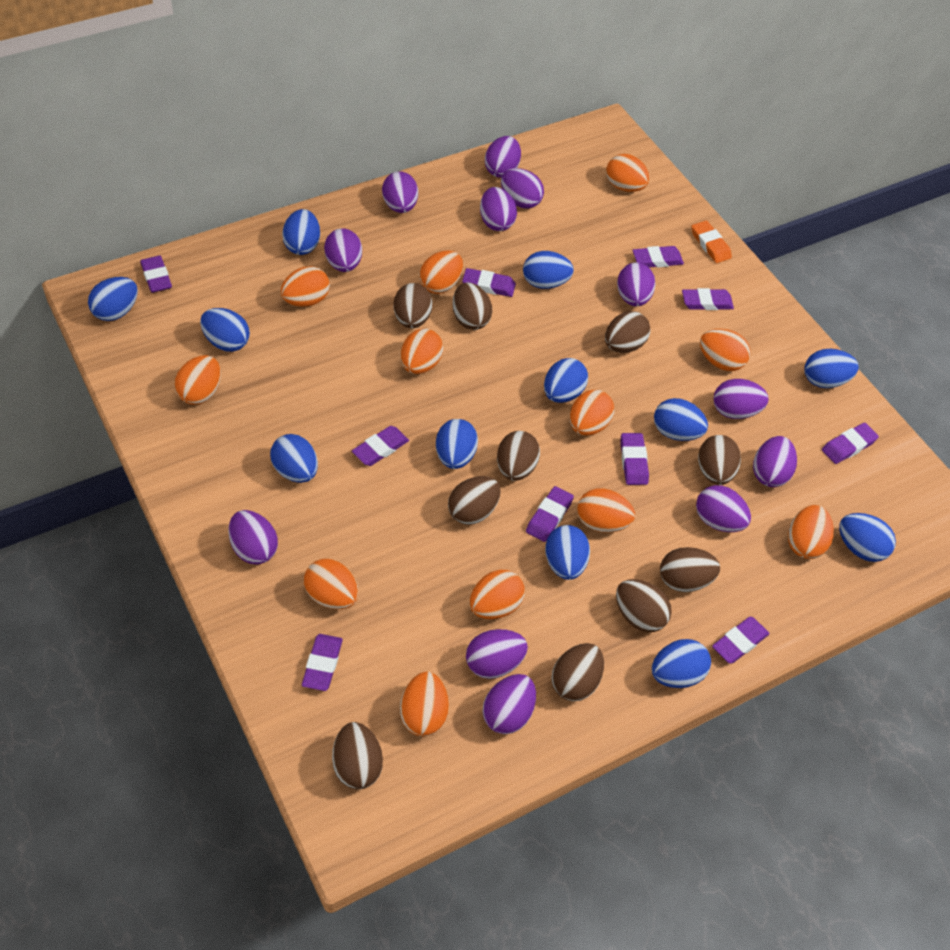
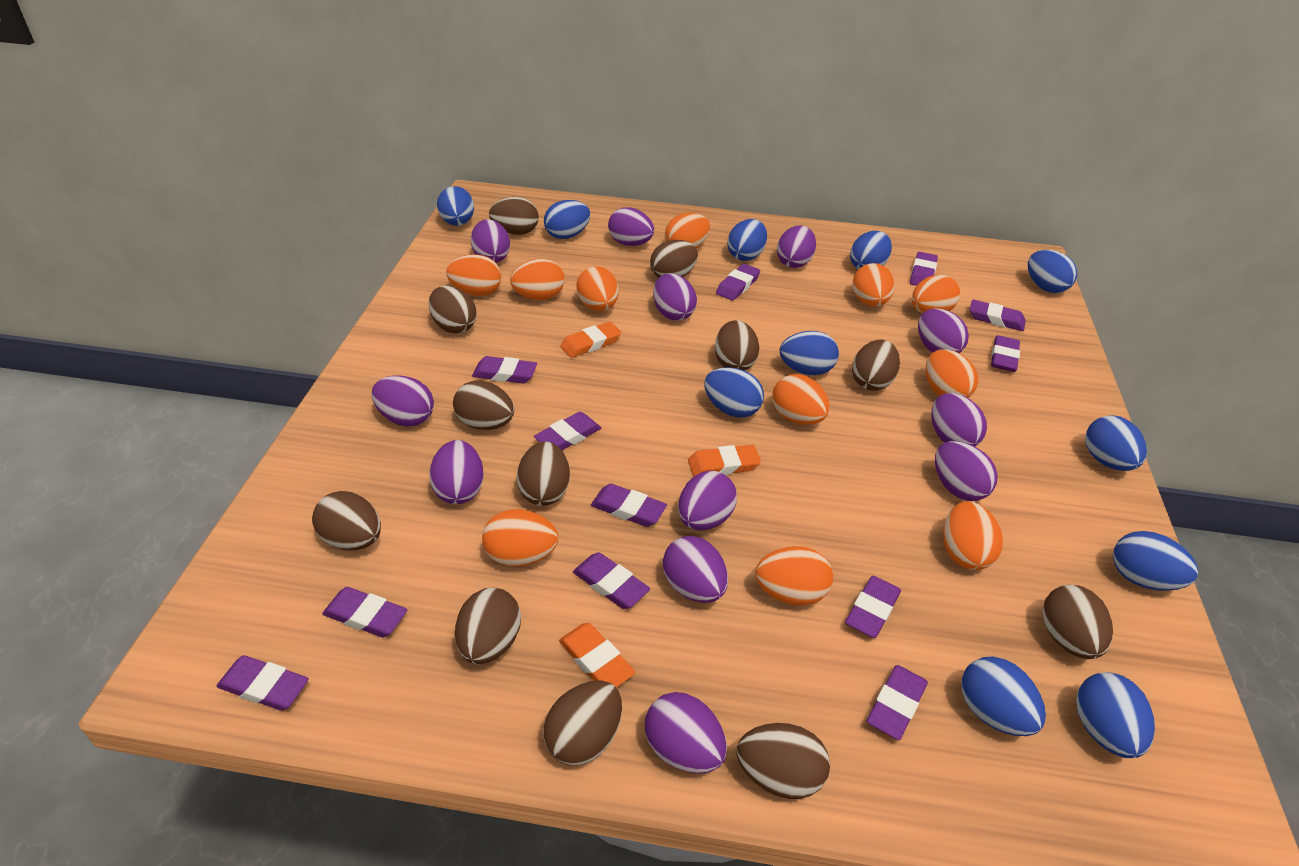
blue egg: 12 -> 11
brown egg: 10 -> 12
orange egg: 12 -> 11
orange eraser: 1 -> 3
purple eraser: 10 -> 12

